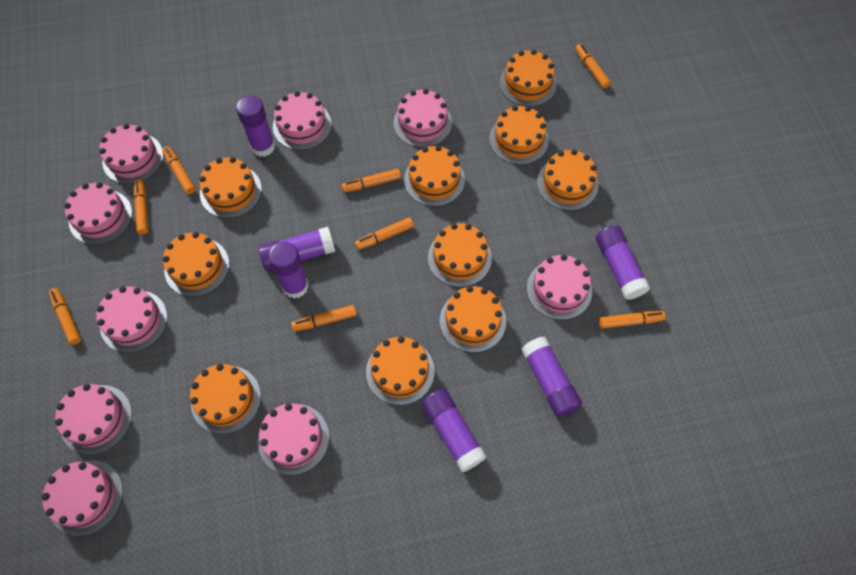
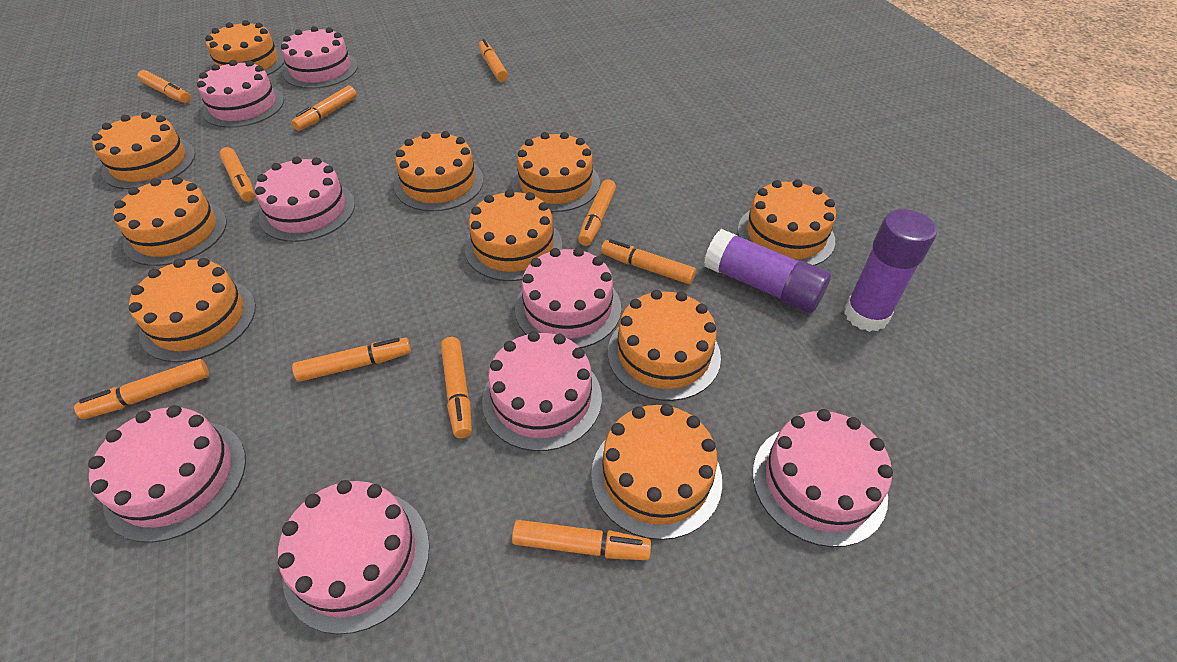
orange marker: 8 -> 10
pink cake: 9 -> 8
purple glue stick: 6 -> 2

